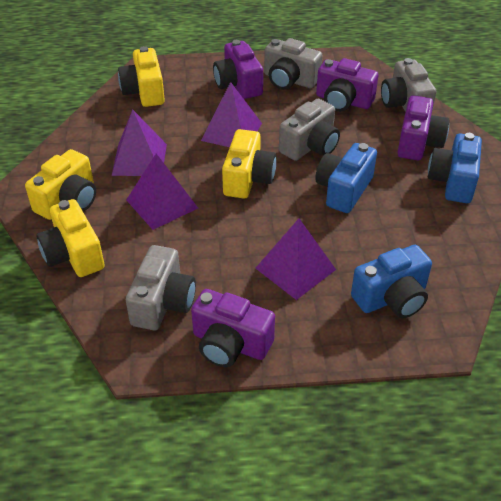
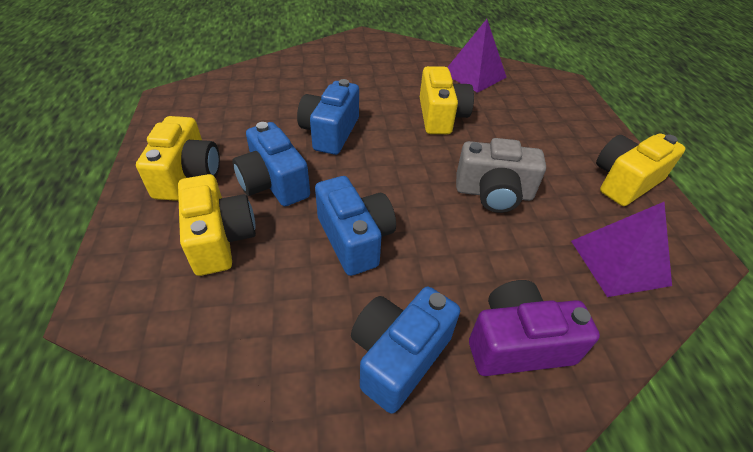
blue camera: 3 -> 4
grey camera: 4 -> 1
purple camera: 4 -> 1
purple pyramid: 4 -> 2

